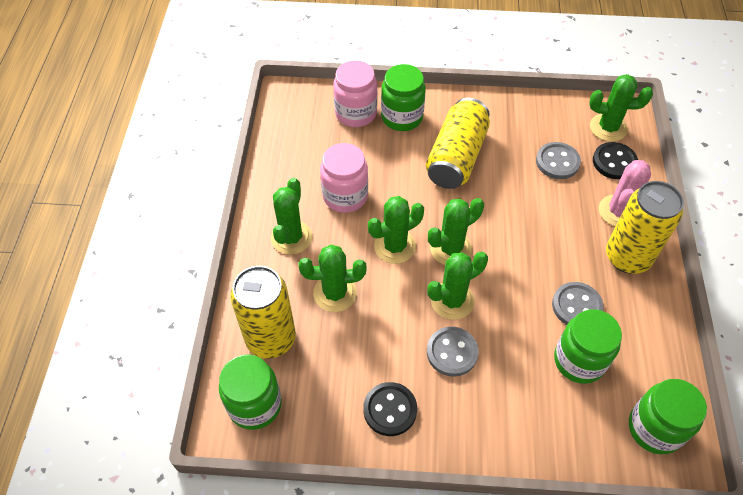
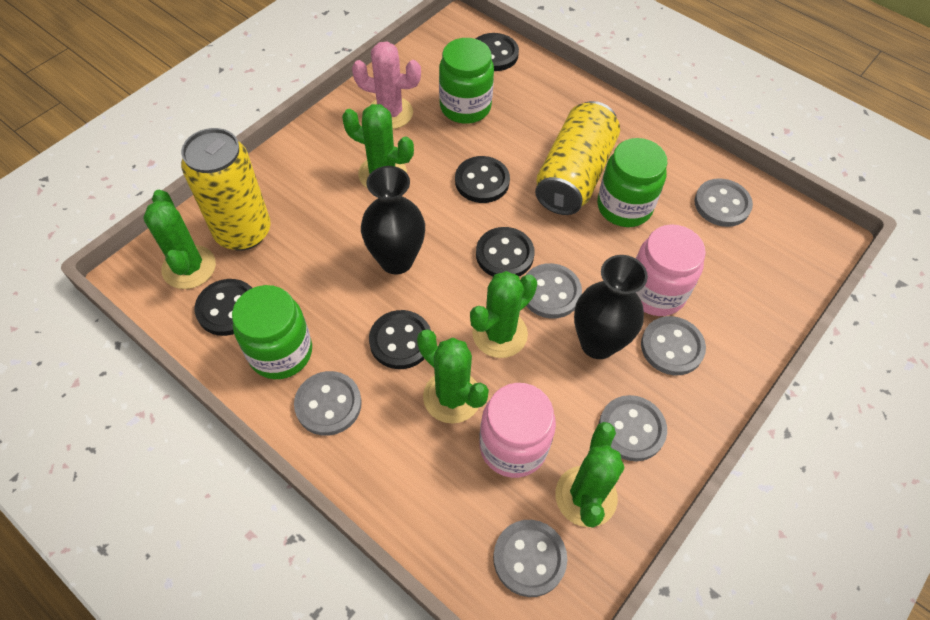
black button: 2 -> 5
black vase: 0 -> 2
green cactus: 6 -> 5
green jar: 4 -> 3
grey button: 3 -> 6
yellow can: 3 -> 2

